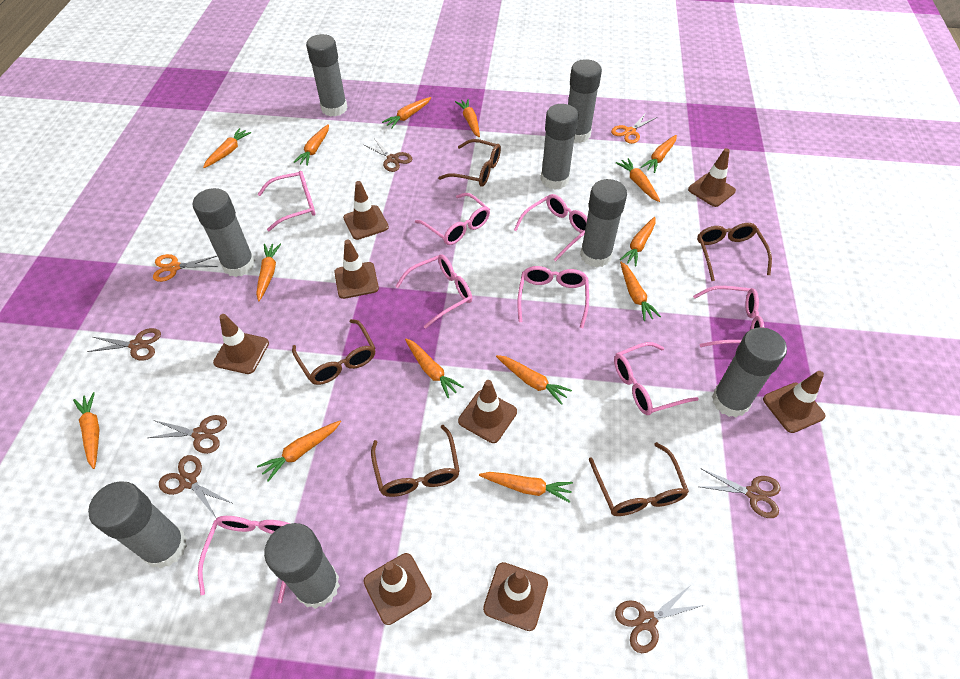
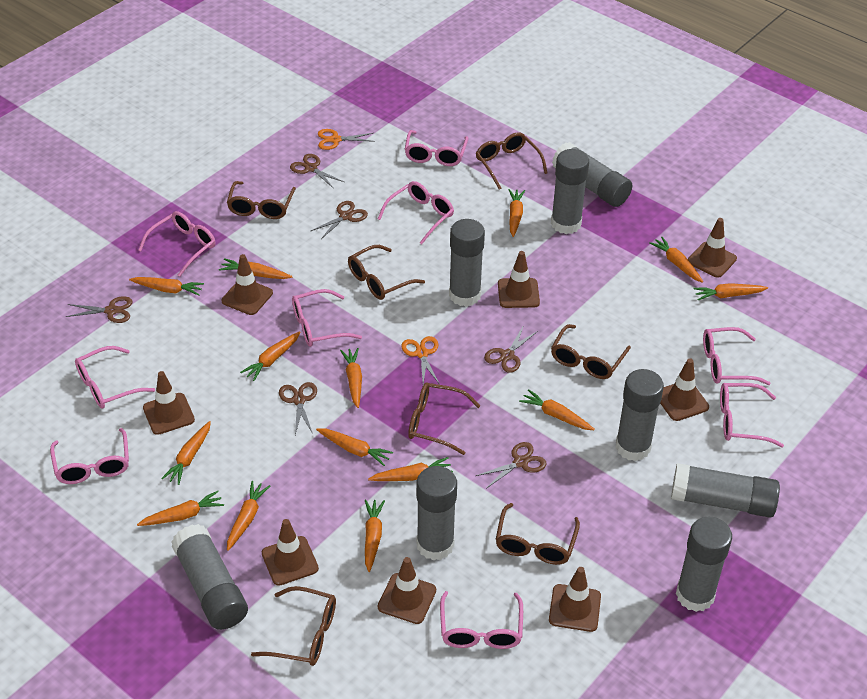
brown glasses: 5 -> 7
pink glasses: 8 -> 9

